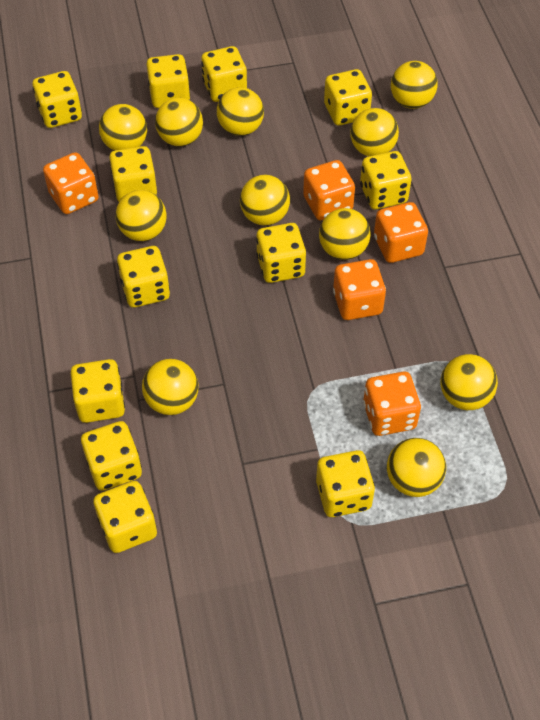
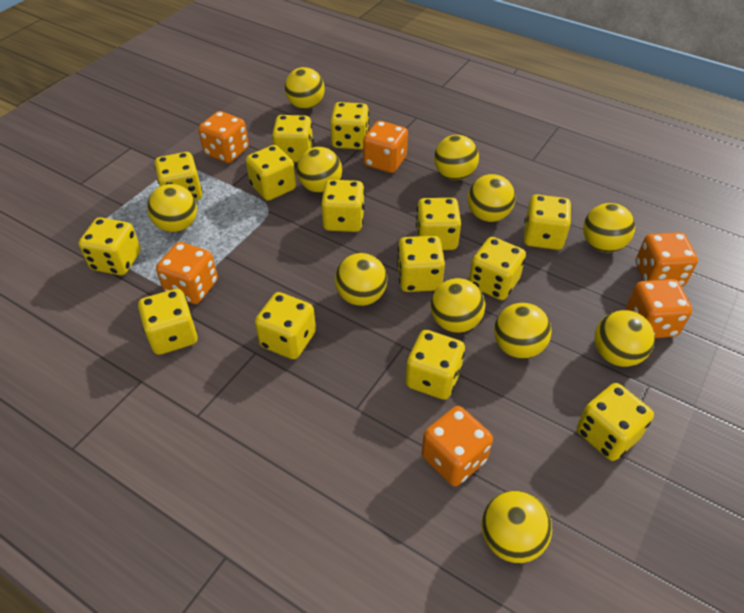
orange dice: 5 -> 6
yellow dice: 12 -> 14

